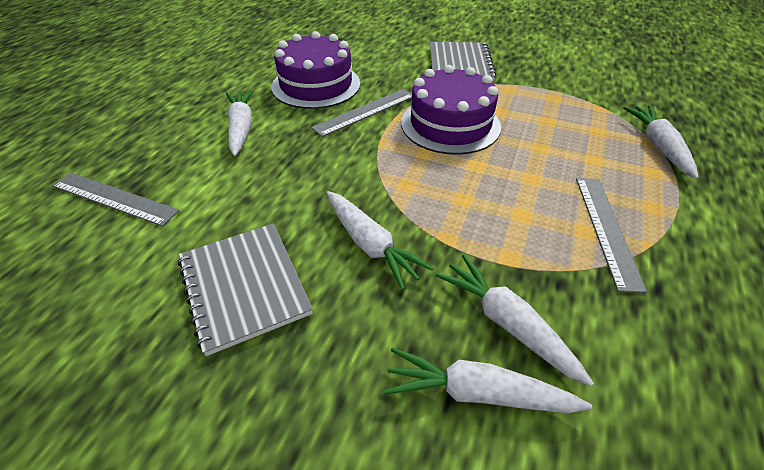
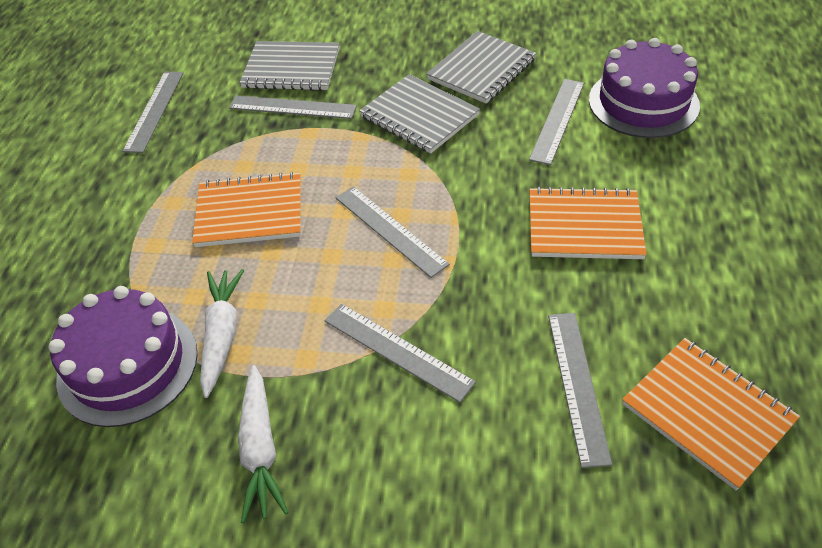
grey notebook: 2 -> 3
grey ruler: 3 -> 6
orange notebook: 0 -> 3
white carrot: 5 -> 2

